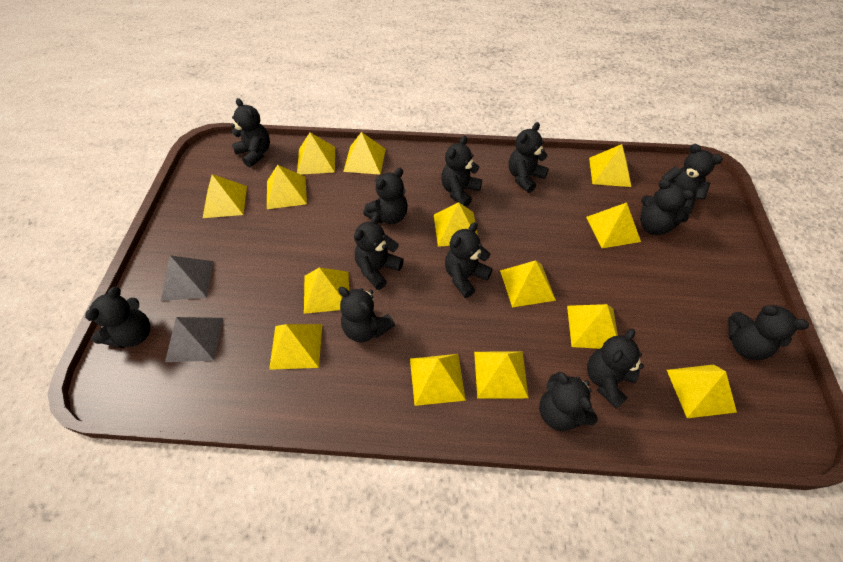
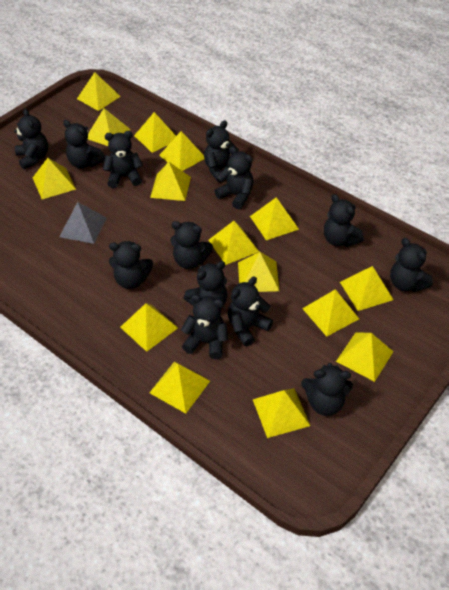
grey pyramid: 2 -> 1
yellow pyramid: 14 -> 15

